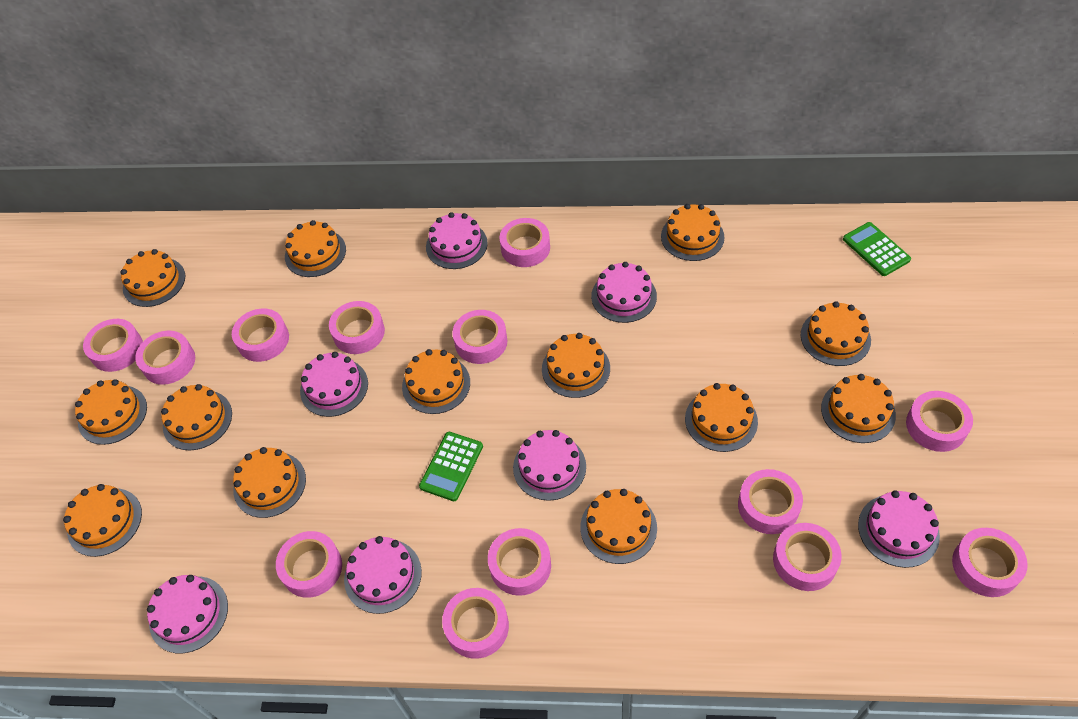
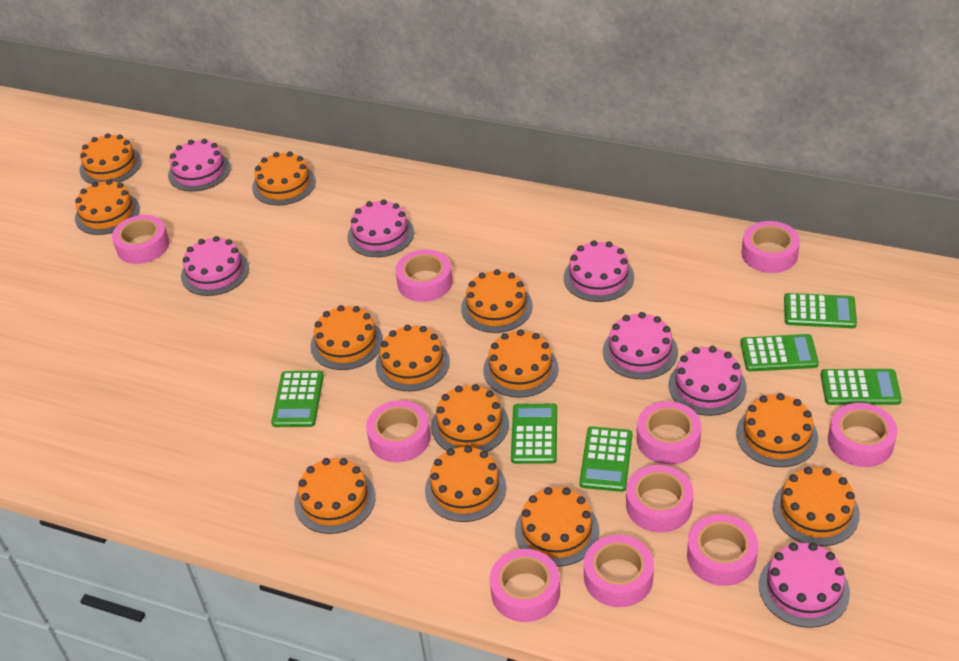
green calculator: 2 -> 6
pink tape: 13 -> 10

